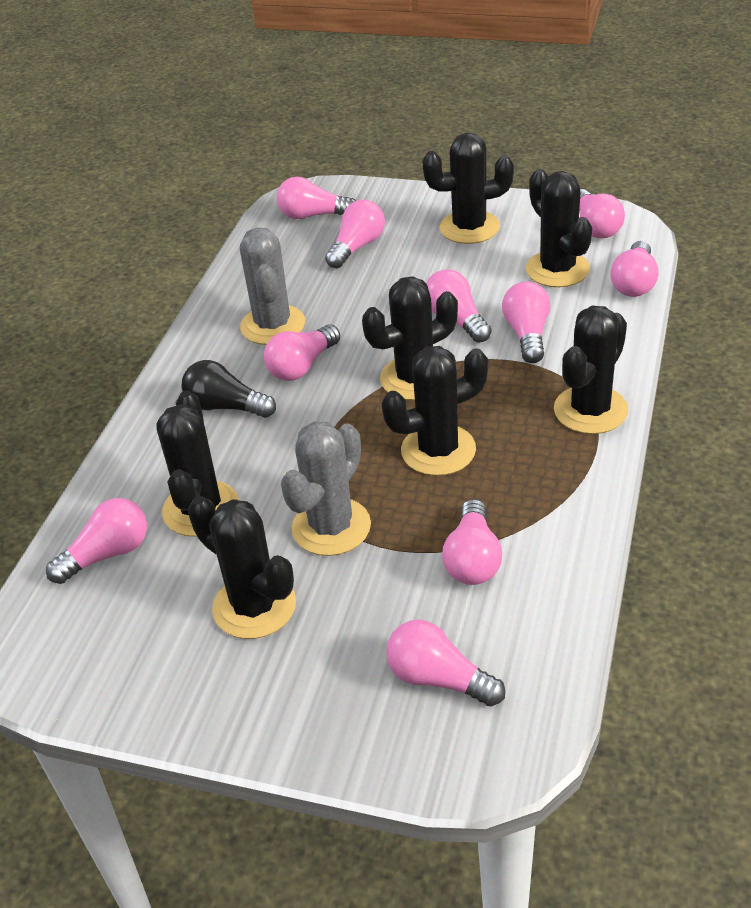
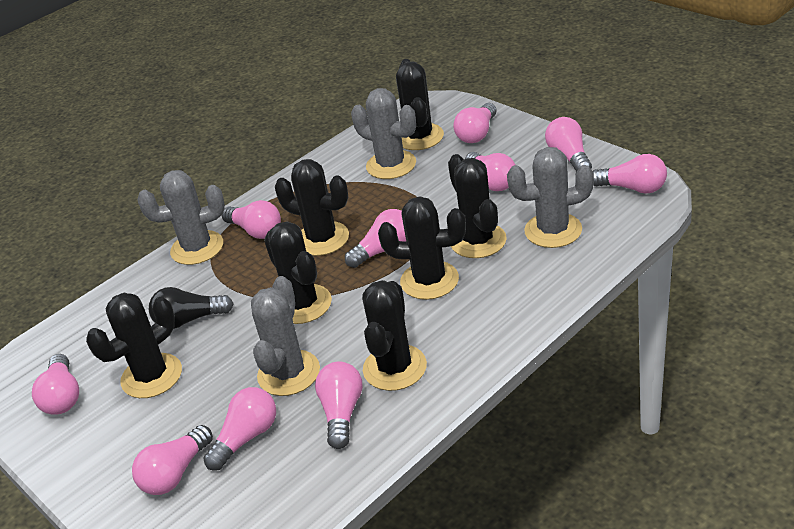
grey cactus: 2 -> 4

